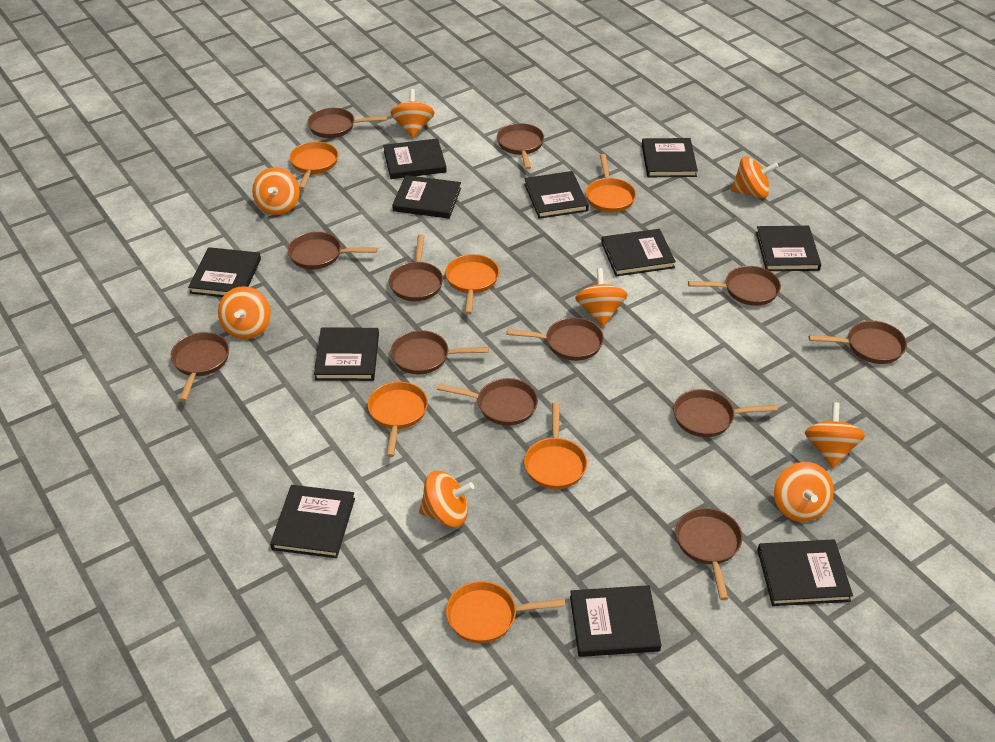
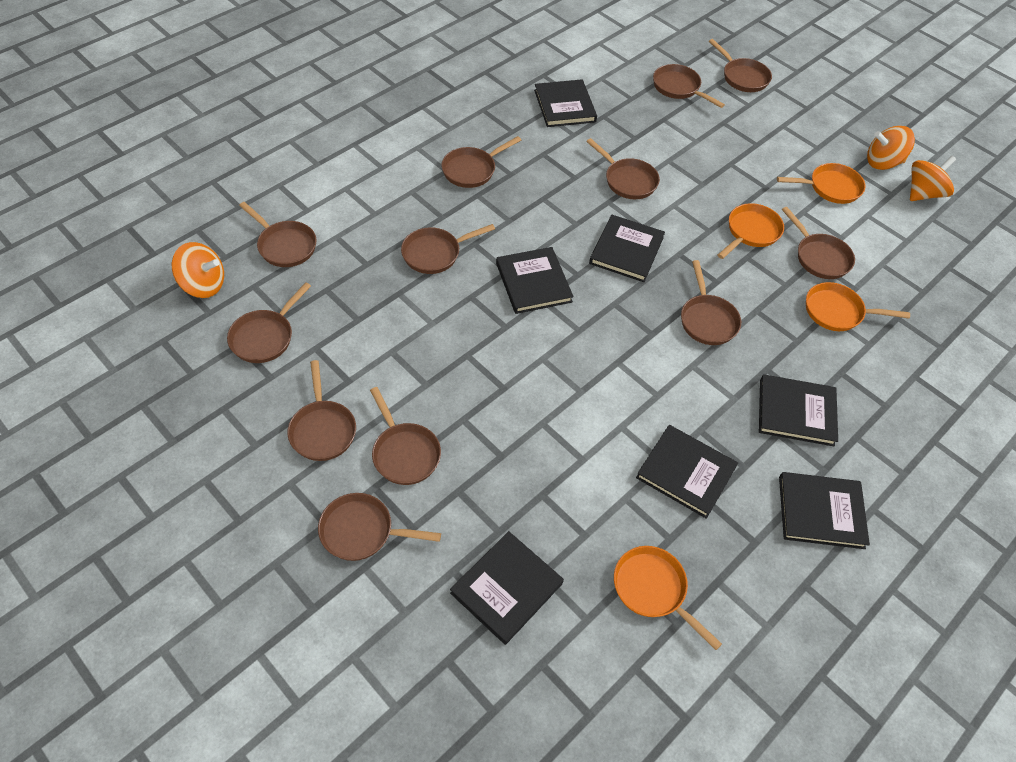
black book: 11 -> 7
orange pan: 6 -> 4
orange spinning top: 8 -> 3

